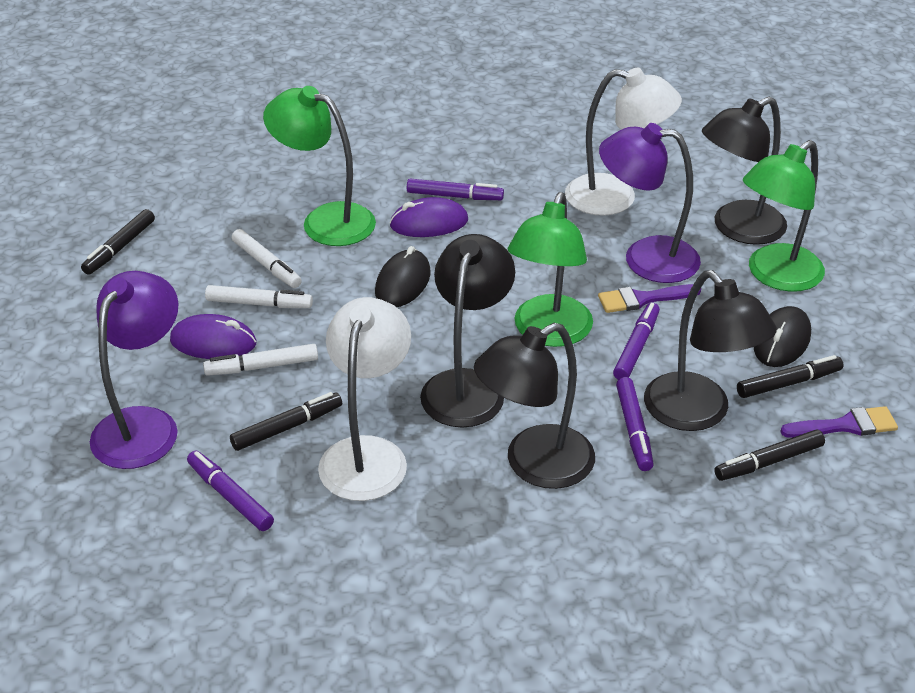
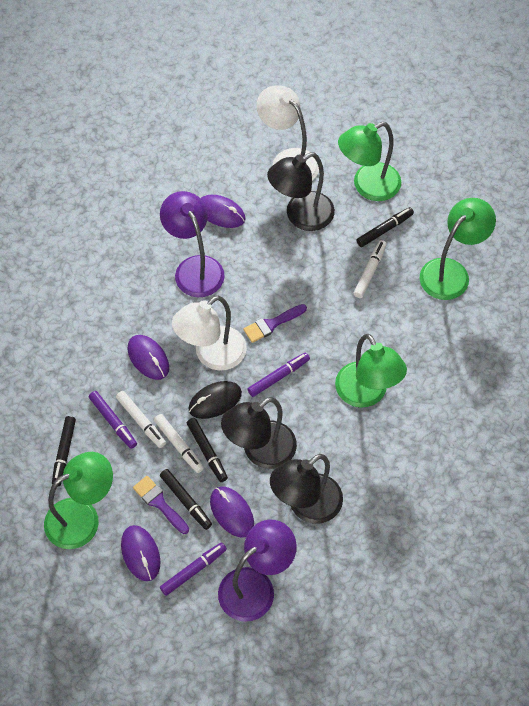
black lamp: 4 -> 3
black mouse: 2 -> 1
green lamp: 3 -> 4
purple marker: 4 -> 3
purple mouse: 2 -> 4

